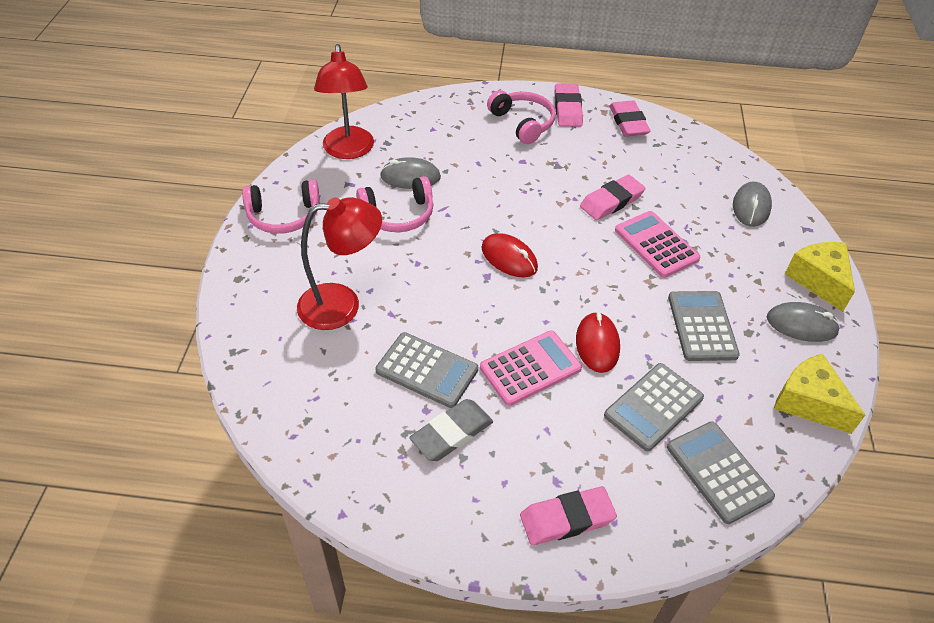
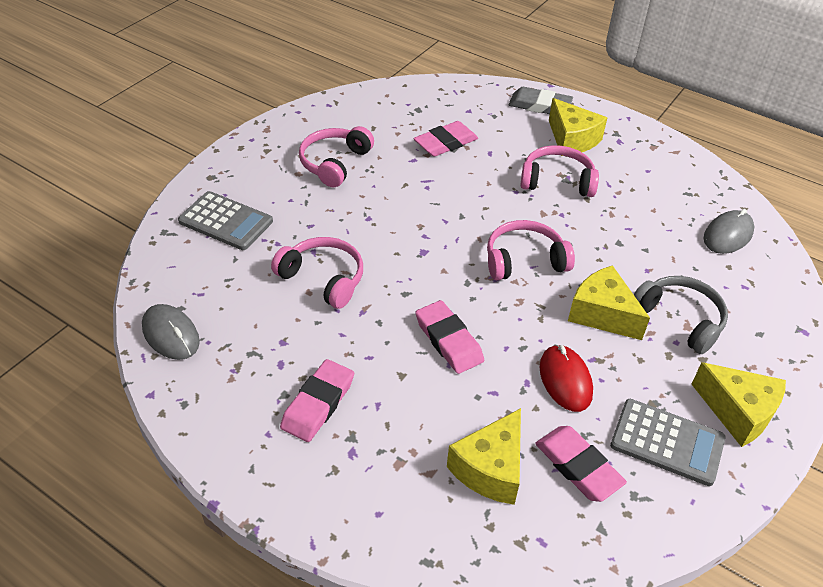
grey calculator: 4 -> 2
grey headphones: 0 -> 1
grey mouse: 3 -> 2
pink calculator: 2 -> 0
pink headphones: 3 -> 4
red lamp: 2 -> 0
red mouse: 2 -> 1
yellow cheese: 2 -> 4

